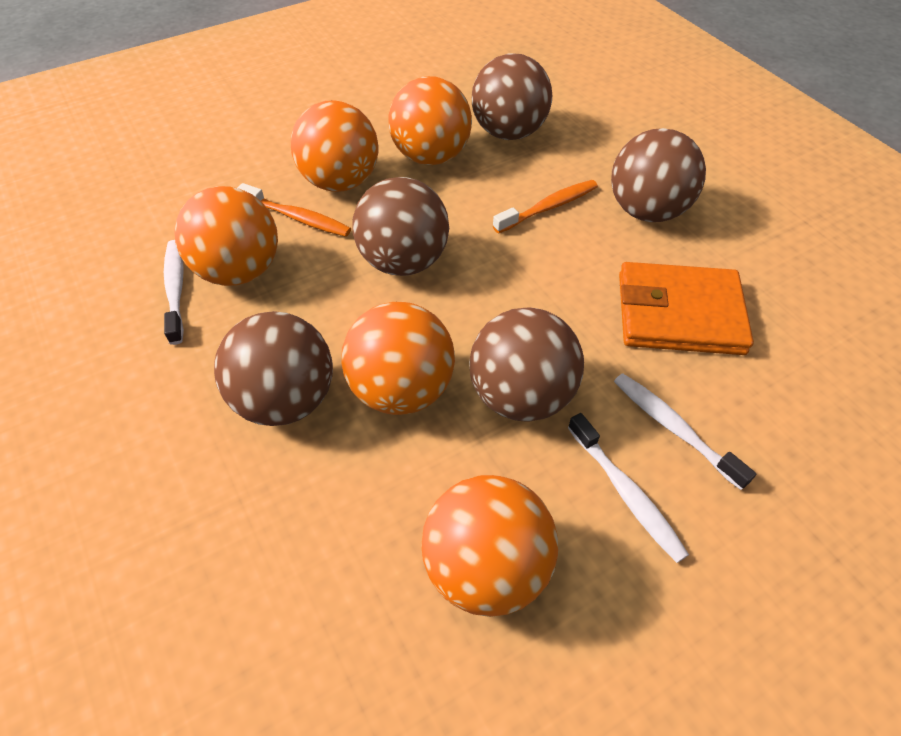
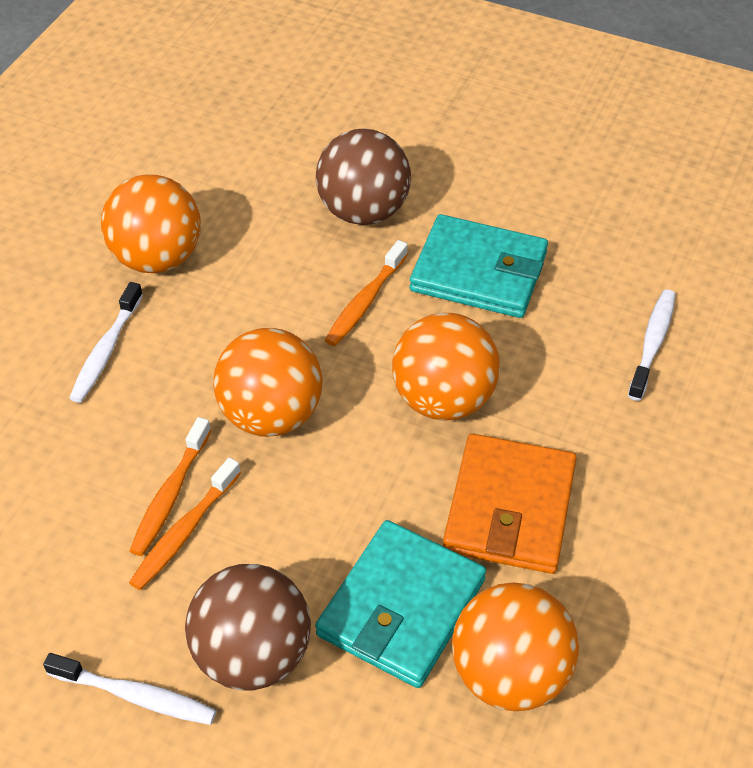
brown ball: 5 -> 2
orange ball: 5 -> 4
orange toothbrush: 2 -> 3
turquoise wallet: 0 -> 2

